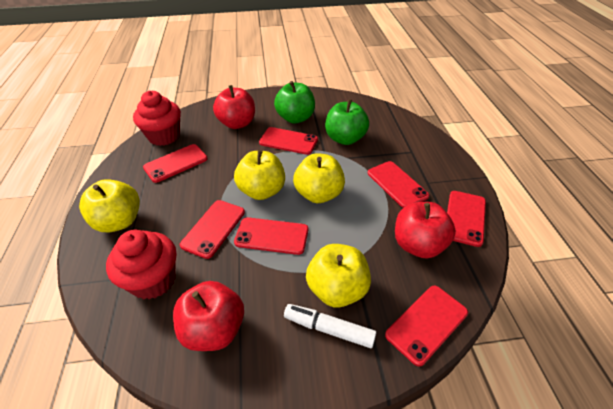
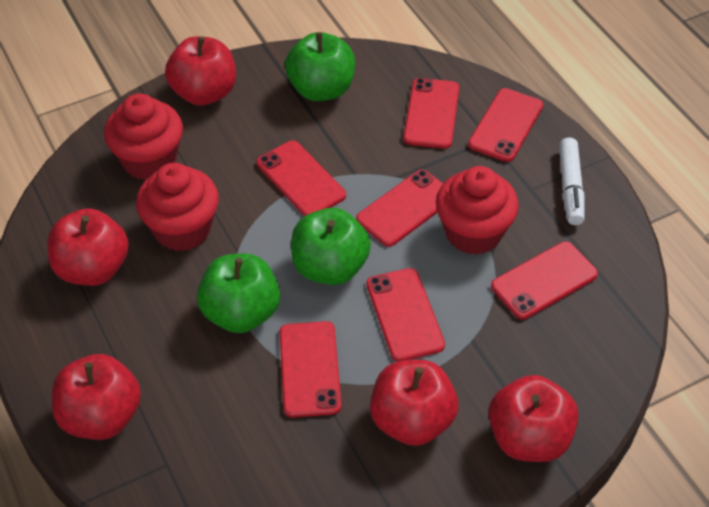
green apple: 2 -> 3
red apple: 3 -> 5
red cupcake: 2 -> 3
yellow apple: 4 -> 0

